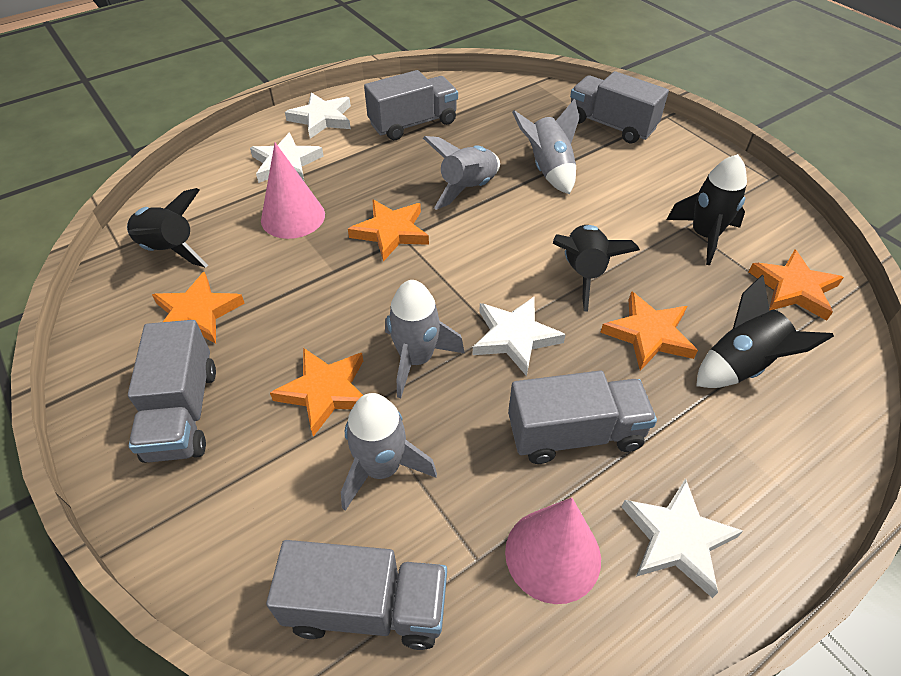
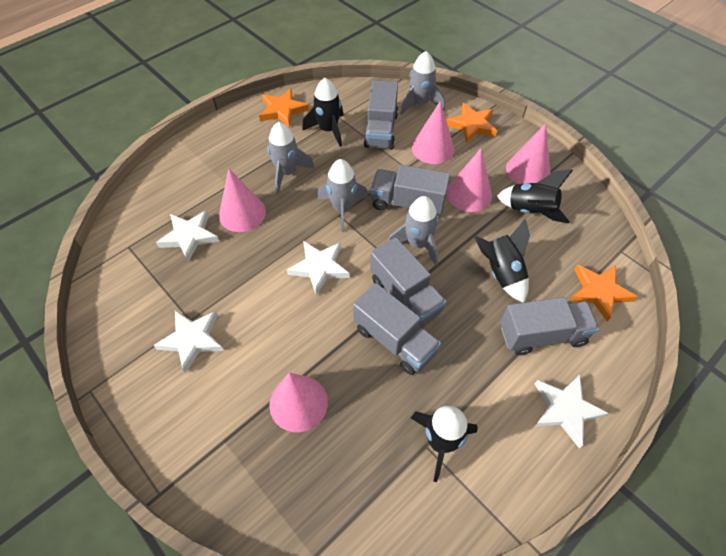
orange star: 5 -> 3
pink cone: 2 -> 5

